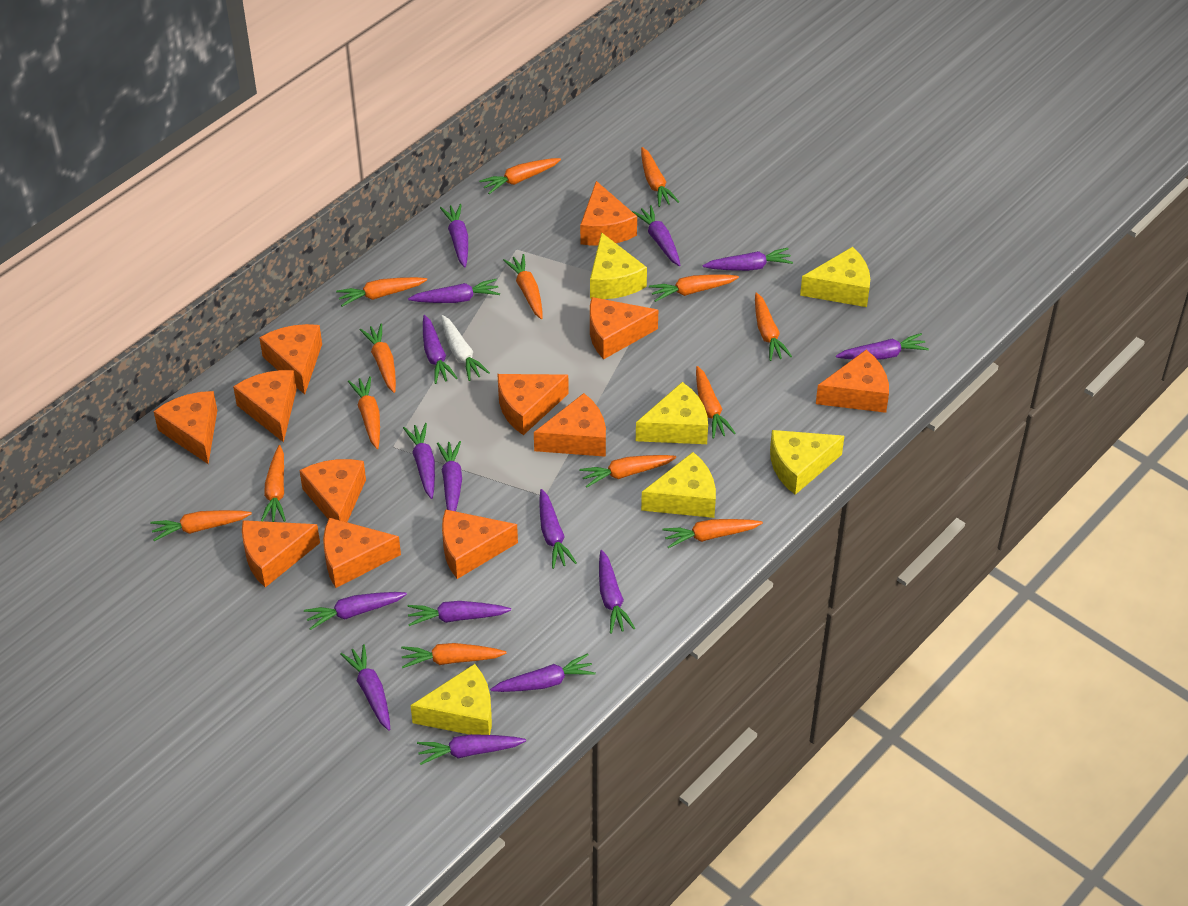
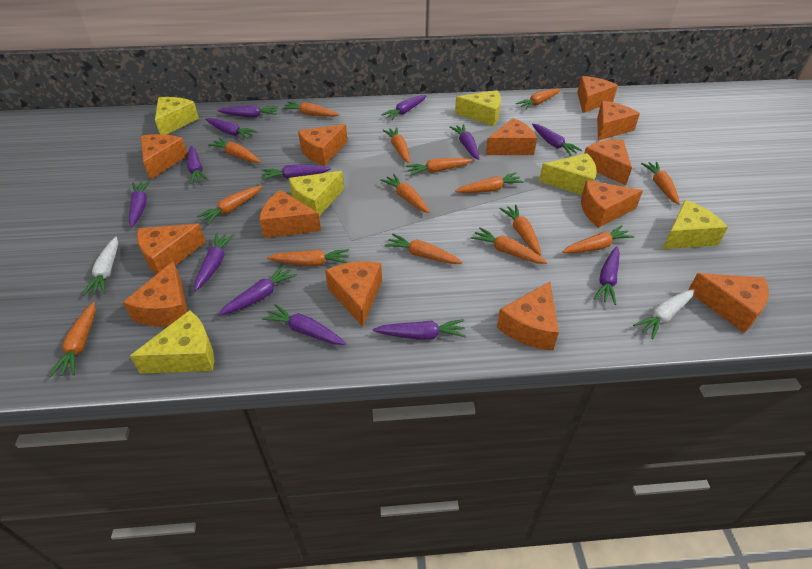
orange carrot: 14 -> 15
orange cheese: 12 -> 13
purple carrot: 15 -> 13
white carrot: 1 -> 2

